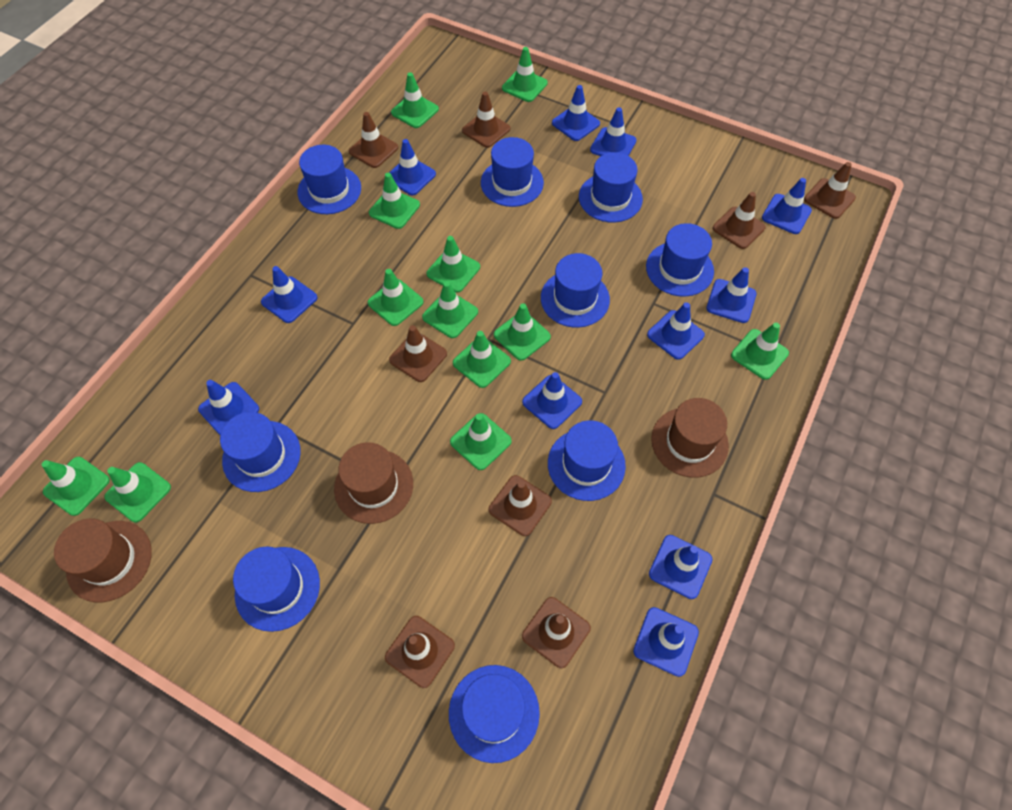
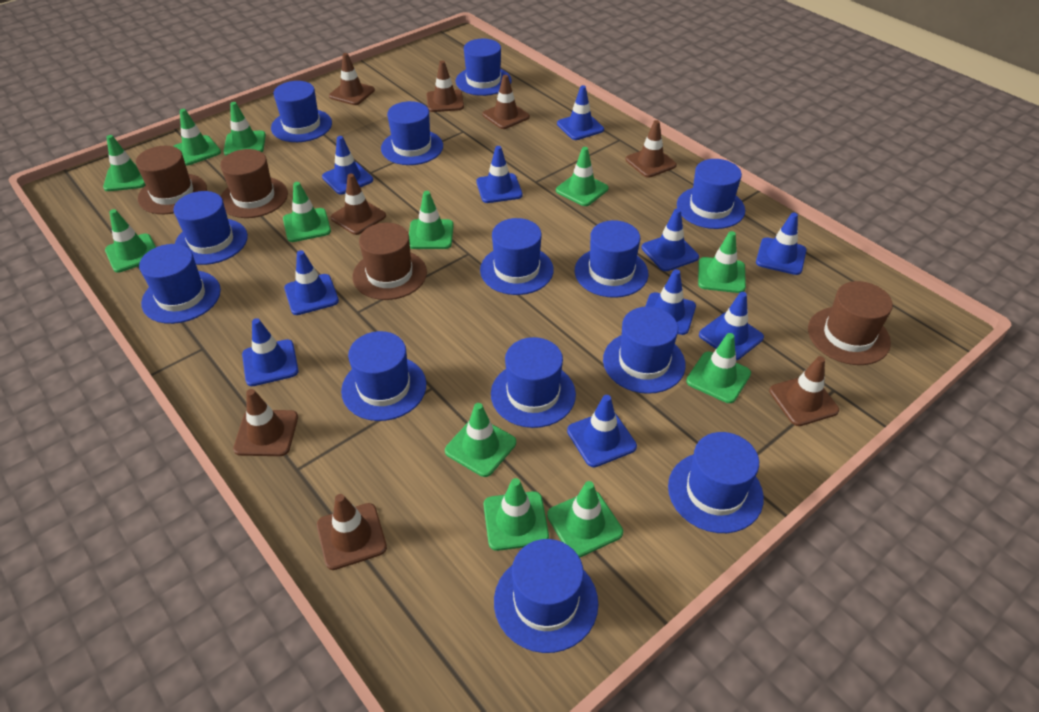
blue hat: 9 -> 13
blue traffic cone: 11 -> 10
brown hat: 3 -> 4

